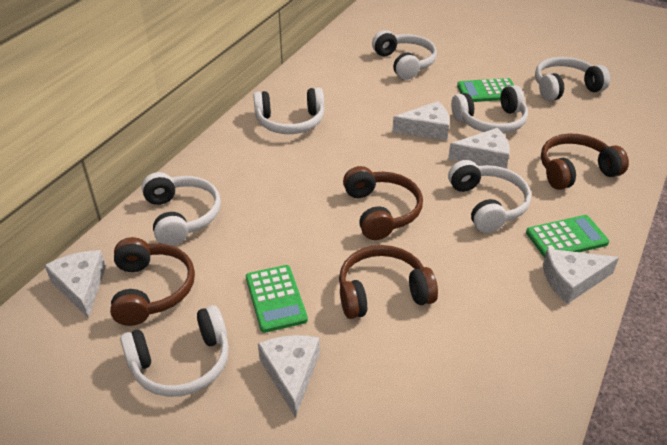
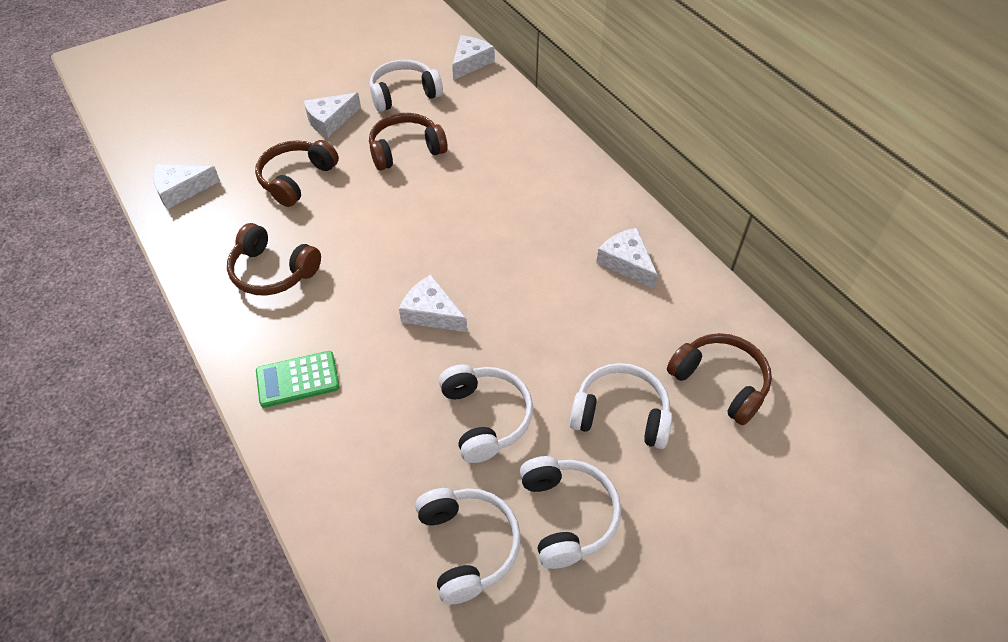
green calculator: 3 -> 1
white headphones: 7 -> 5

